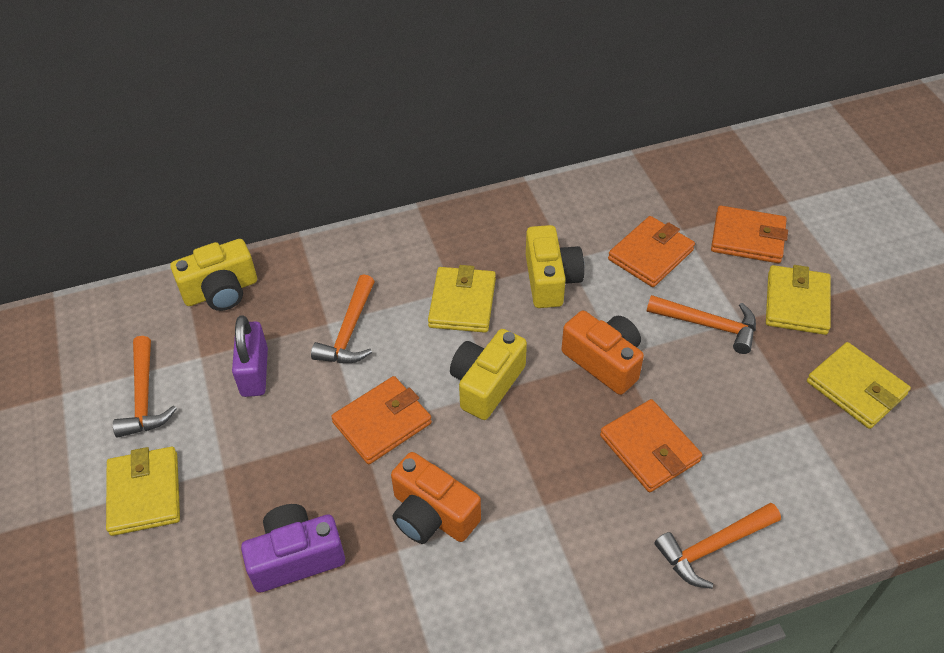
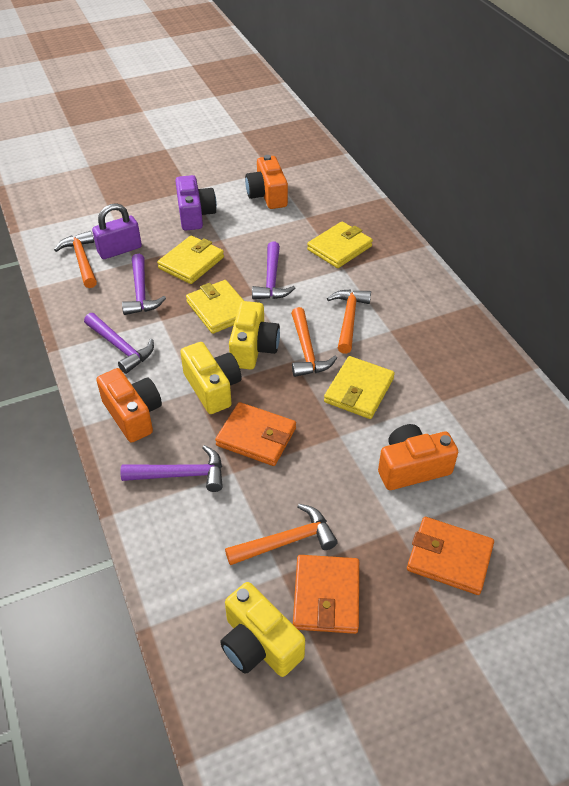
orange camera: 2 -> 3
orange wallet: 4 -> 3
purple hammer: 0 -> 4

